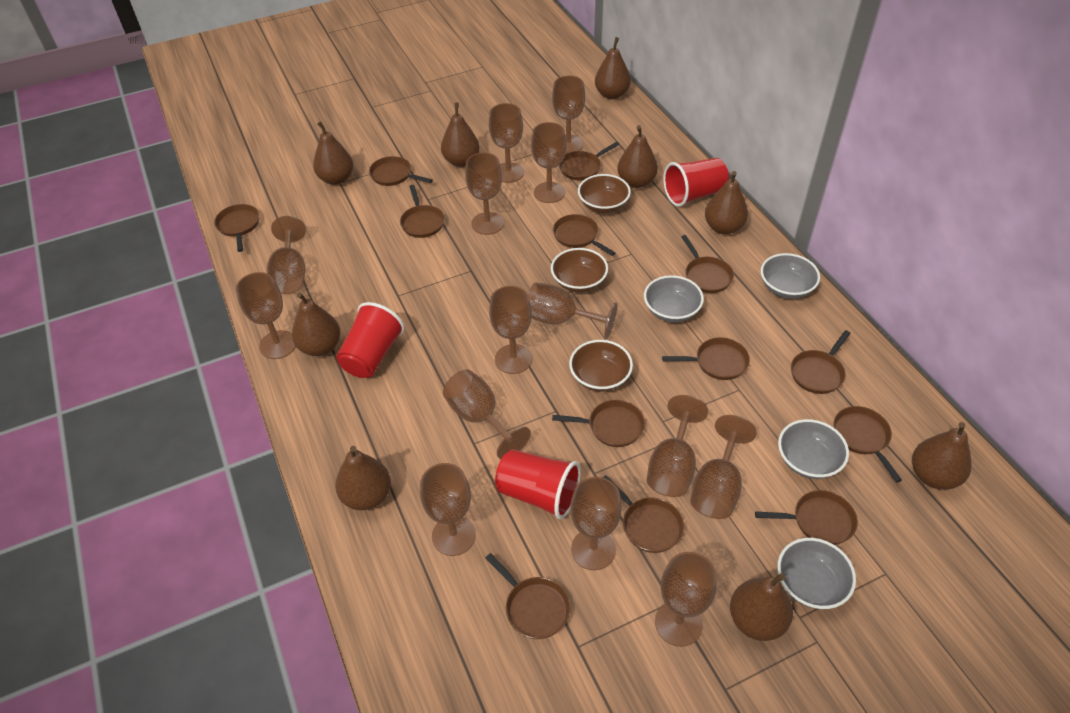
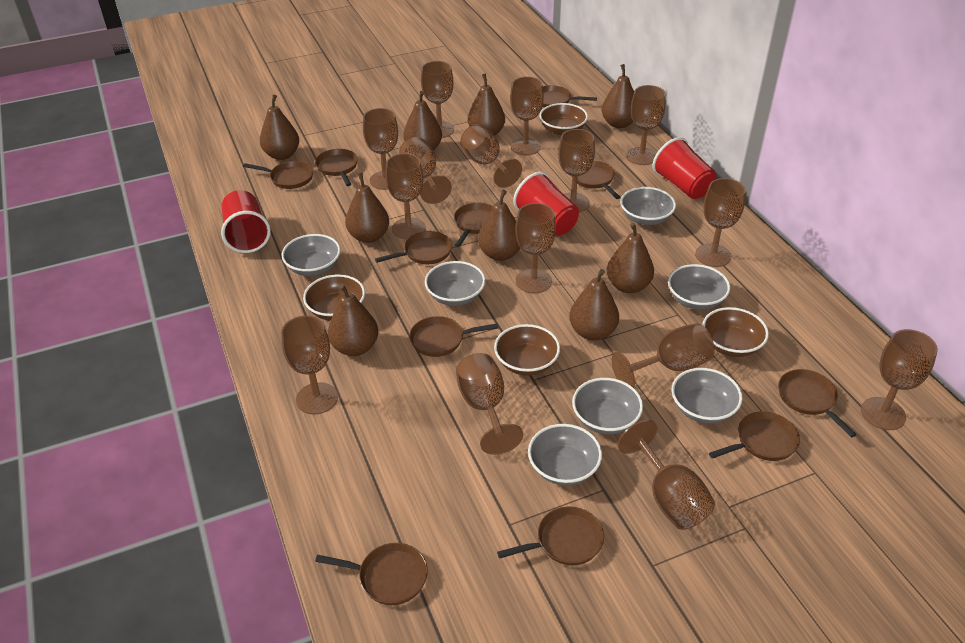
brown bowl: 3 -> 4
brown goblet: 14 -> 15
brown pan: 13 -> 11
grey bowl: 4 -> 7

